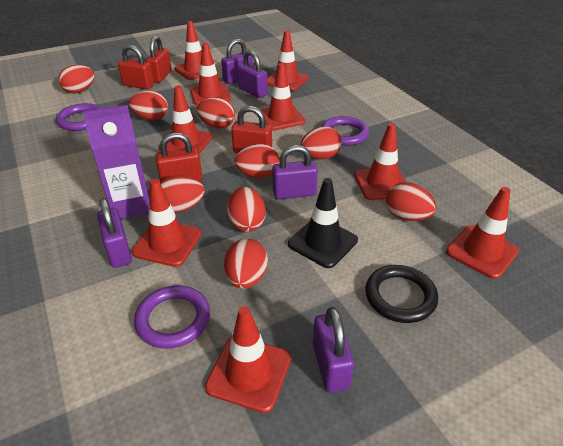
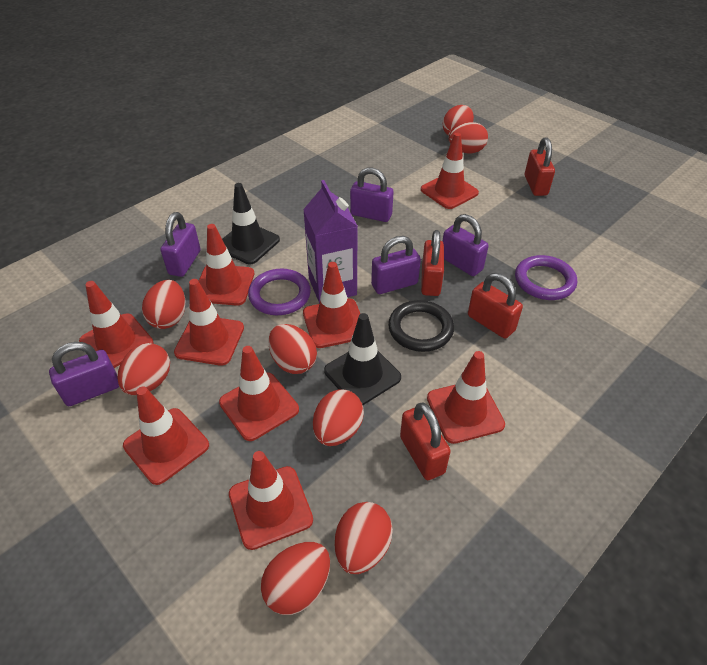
black traffic cone: 1 -> 2
purple ring: 3 -> 2
red egg: 9 -> 8

